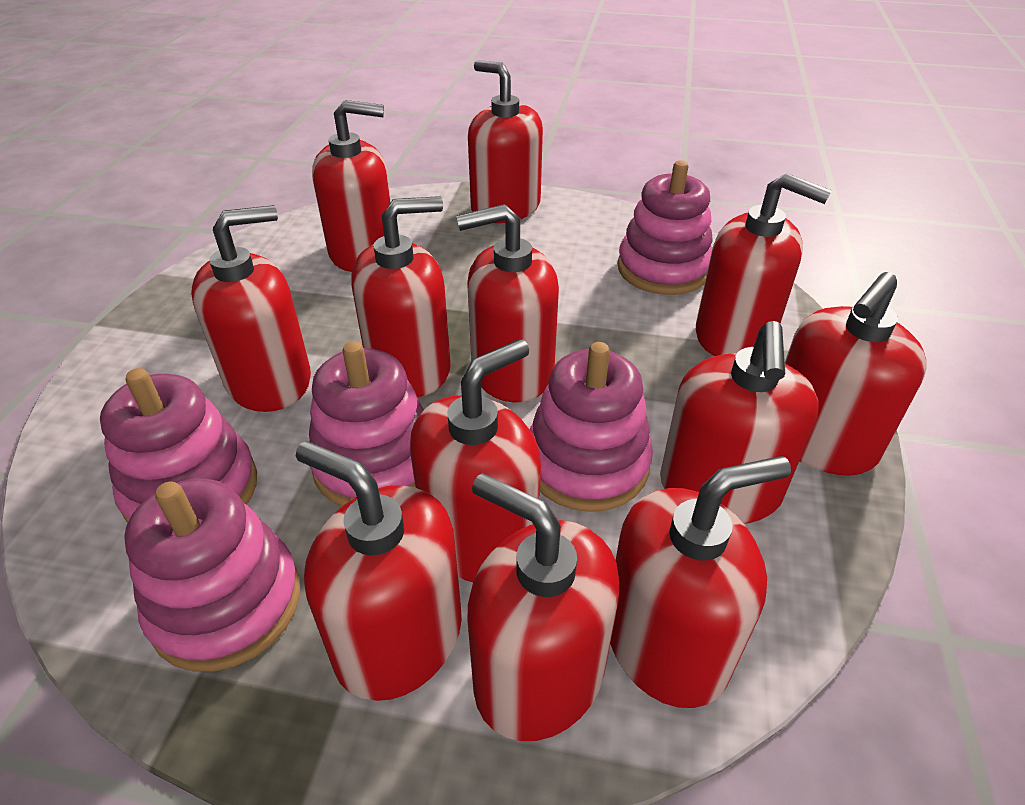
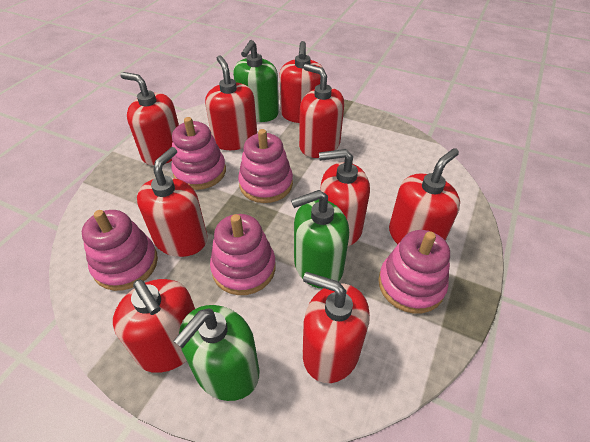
green soap dispenser: 0 -> 3
red soap dispenser: 12 -> 9

